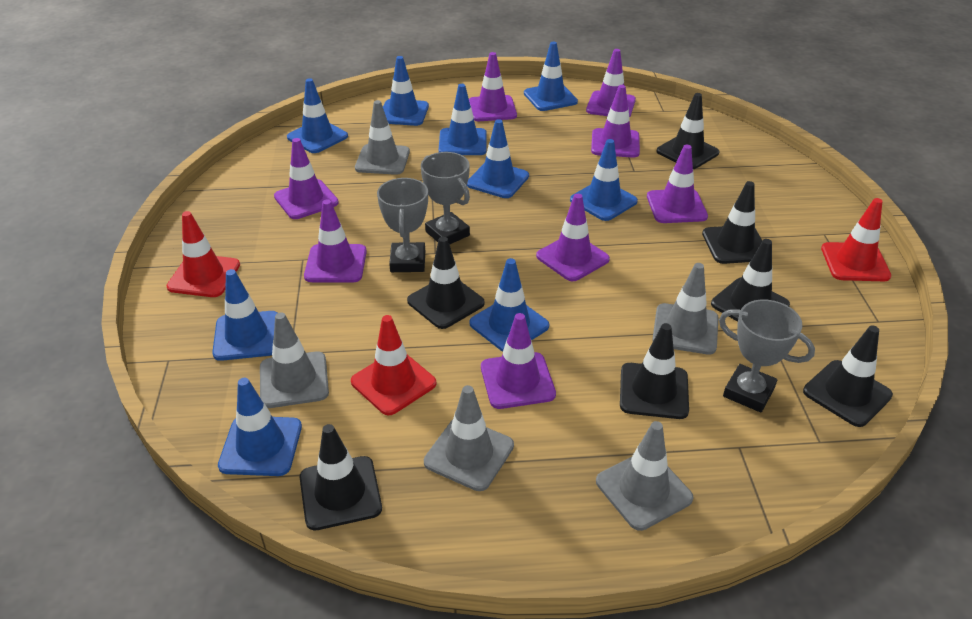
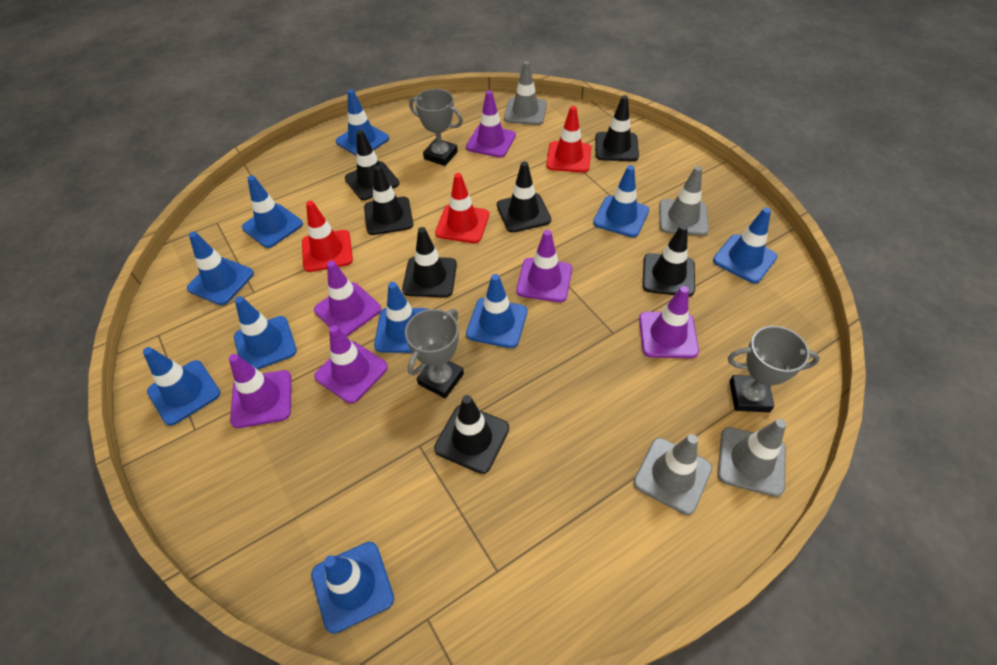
blue traffic cone: 9 -> 10
grey traffic cone: 5 -> 4
purple traffic cone: 8 -> 6

